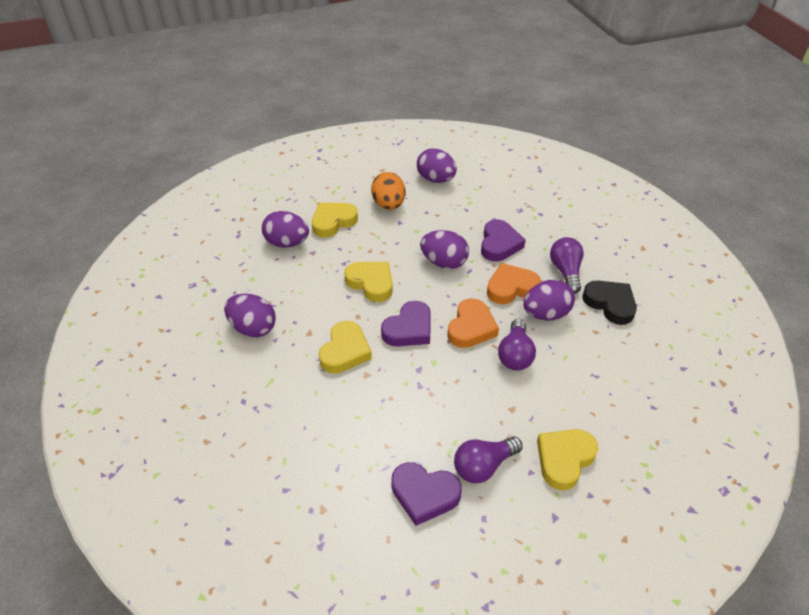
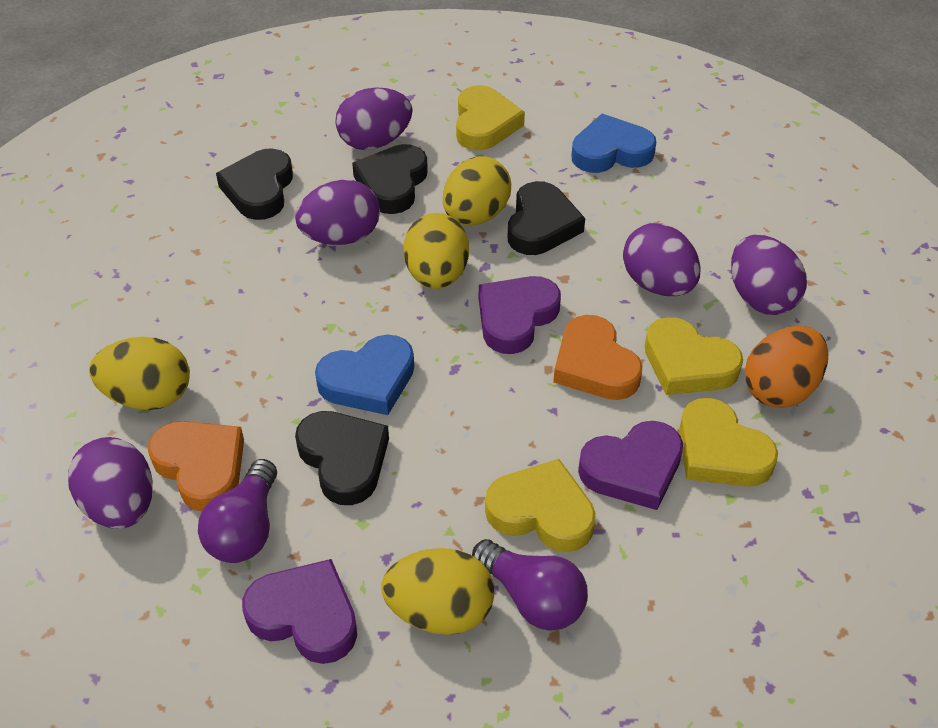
black heart: 1 -> 4
blue heart: 0 -> 2
purple light bulb: 3 -> 2
yellow egg: 0 -> 4

